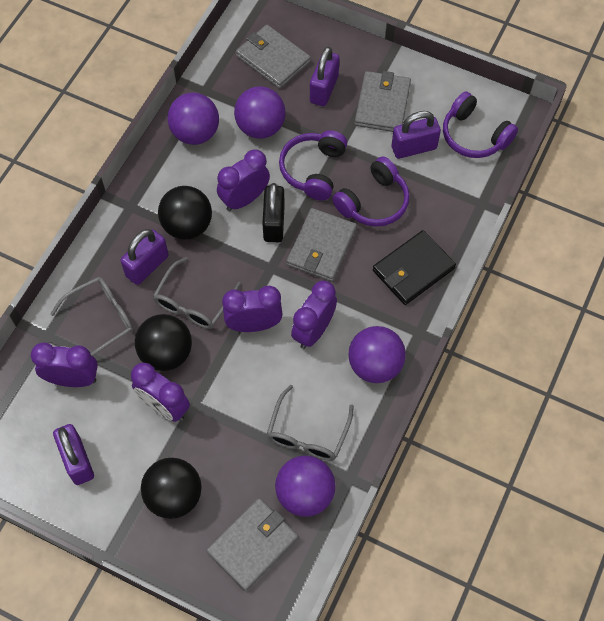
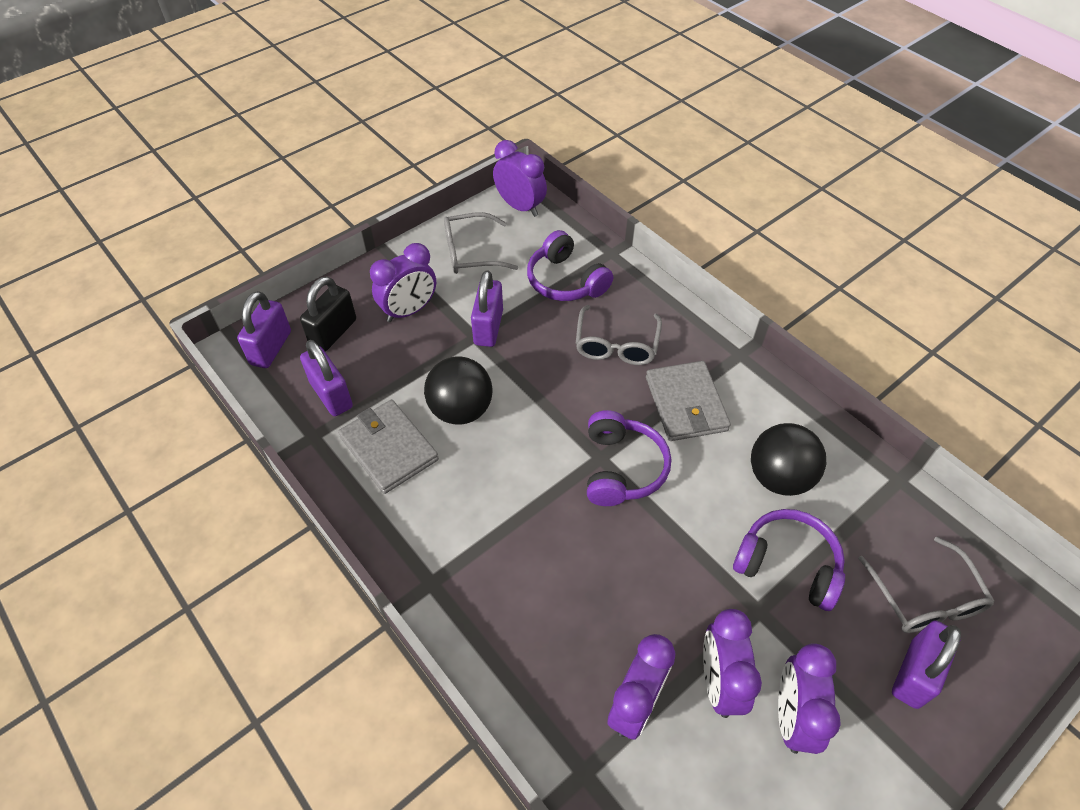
black ball: 3 -> 2
black wallet: 1 -> 0
grey wallet: 4 -> 2
purple ball: 4 -> 0

